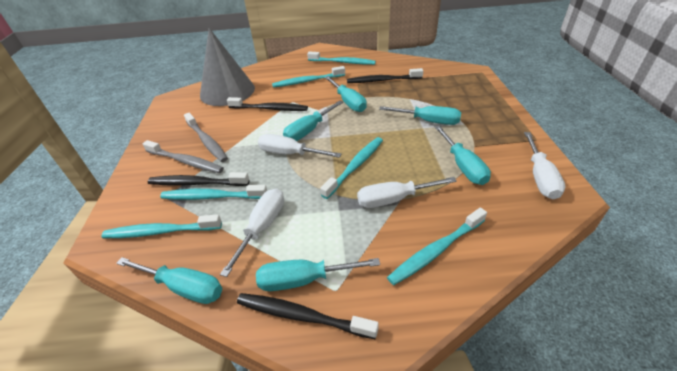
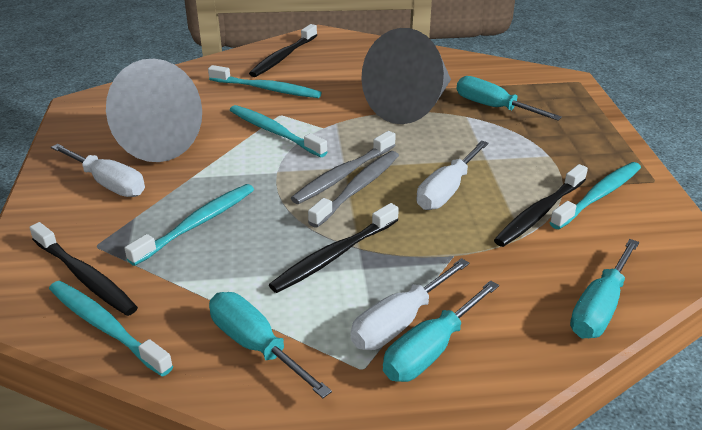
grey cone: 1 -> 2
turquoise screwdriver: 6 -> 4
turquoise toothbrush: 6 -> 5
white screwdriver: 4 -> 3

